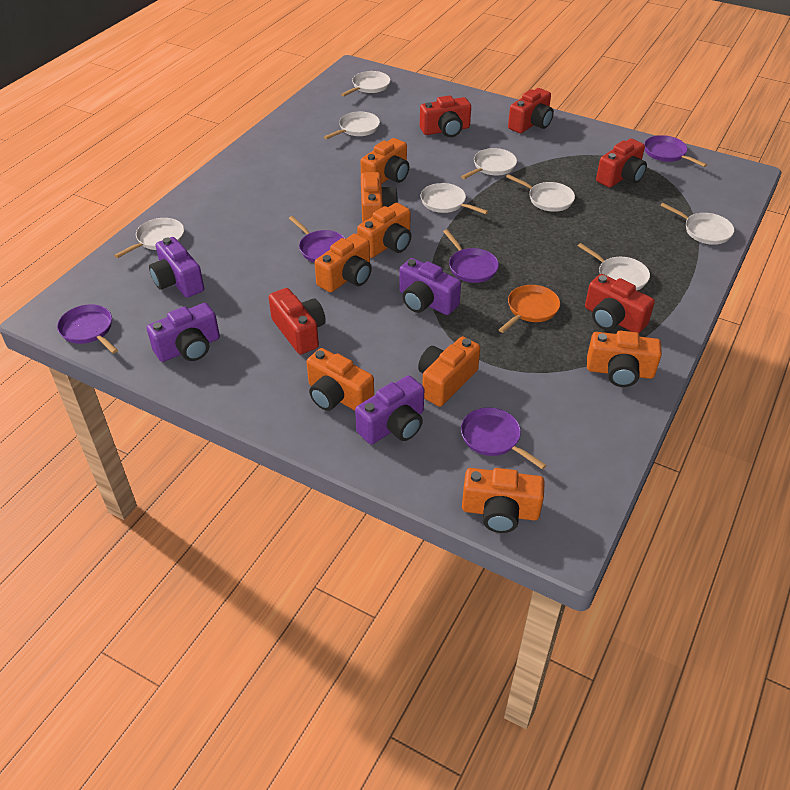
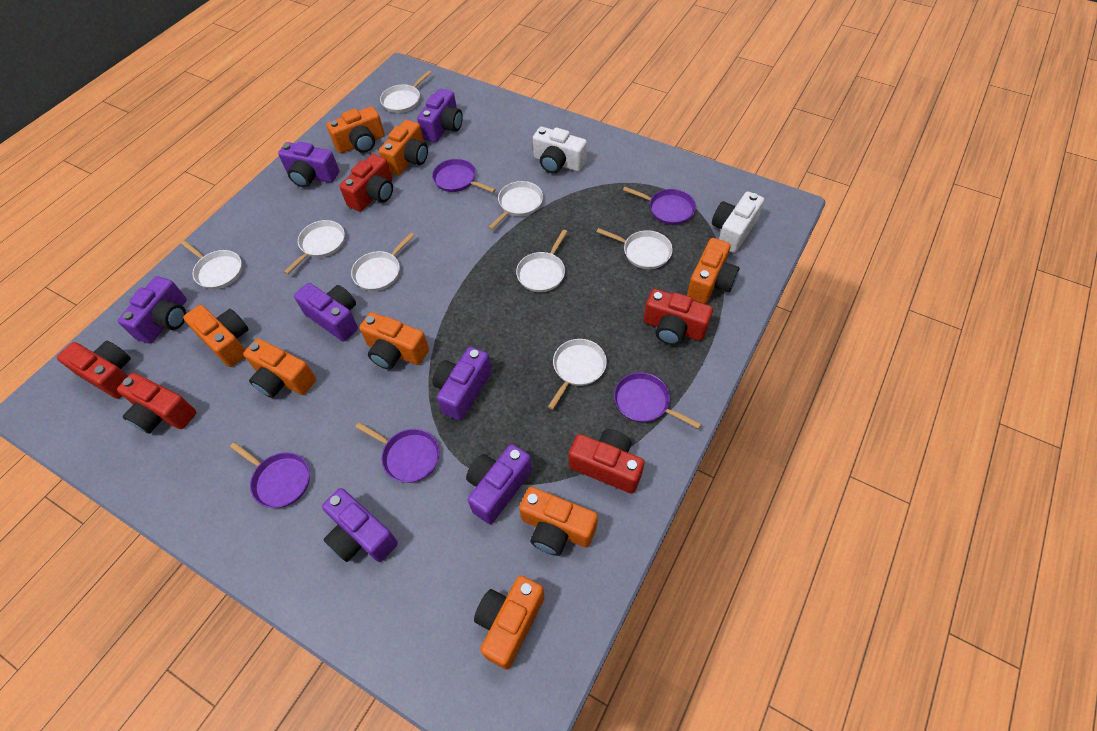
orange pan: 1 -> 0
purple camera: 4 -> 7
white camera: 0 -> 2

